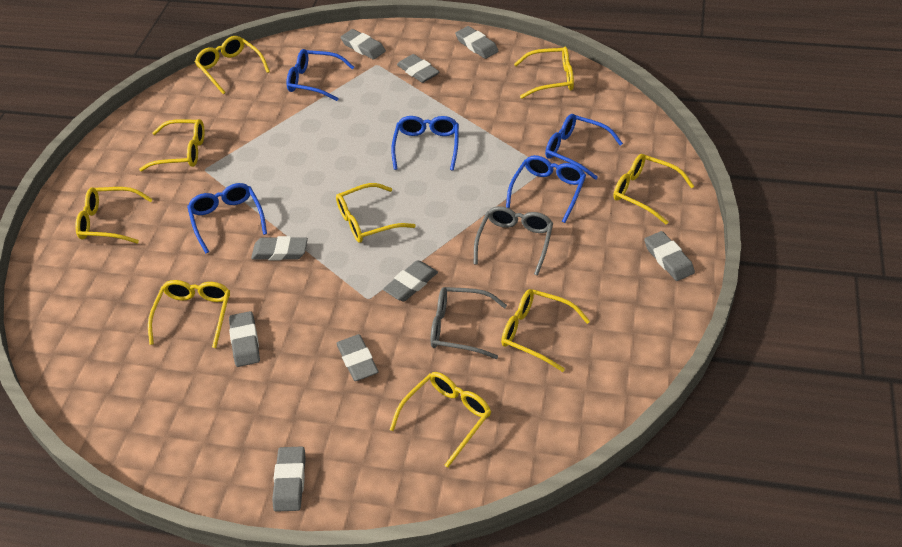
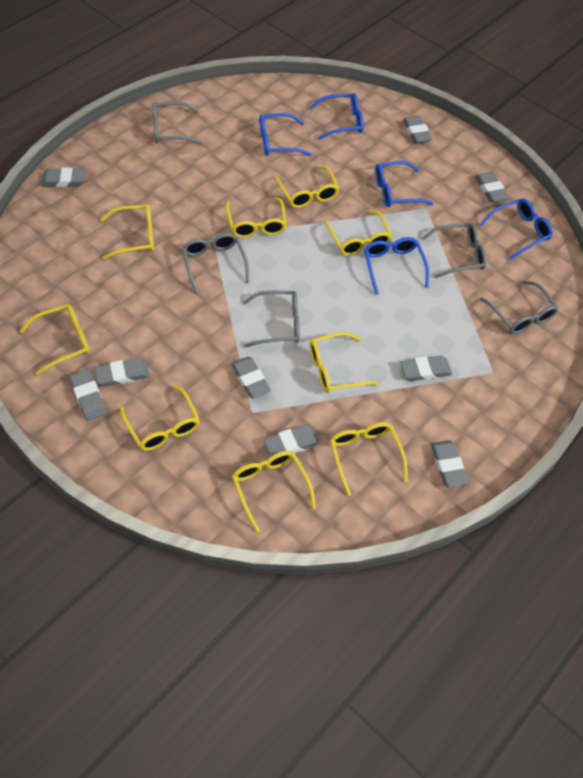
grey glasses: 2 -> 5

